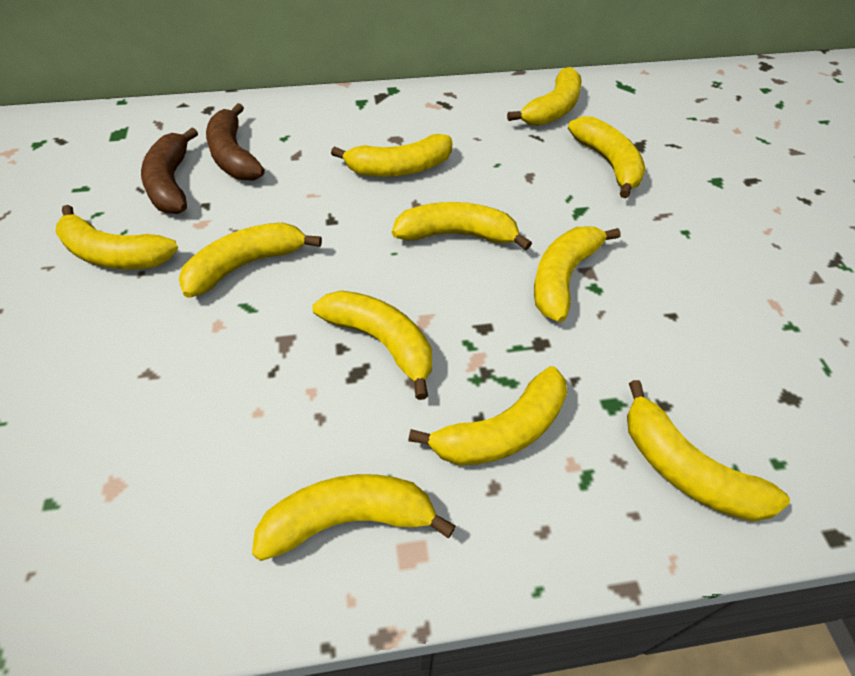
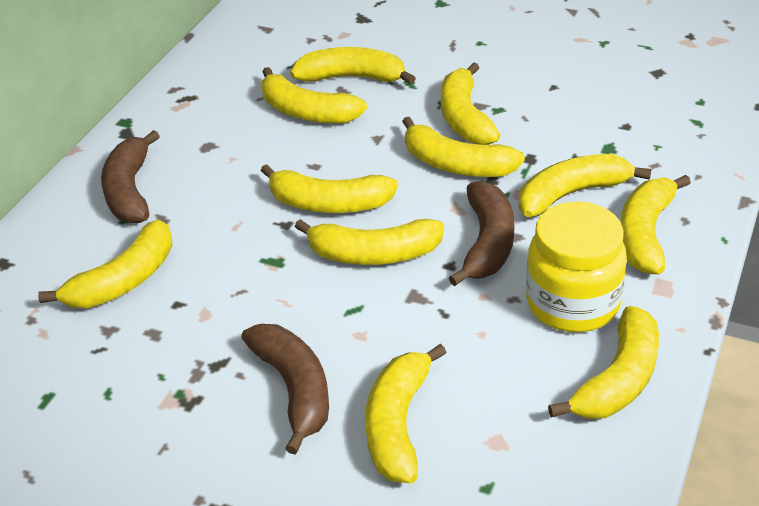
brown banana: 2 -> 3
yellow jar: 0 -> 1

